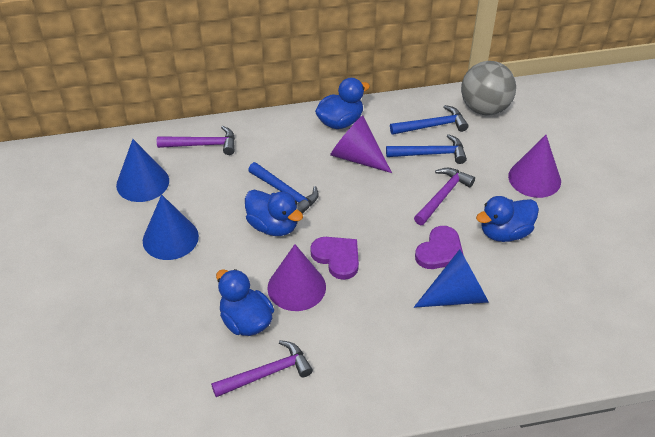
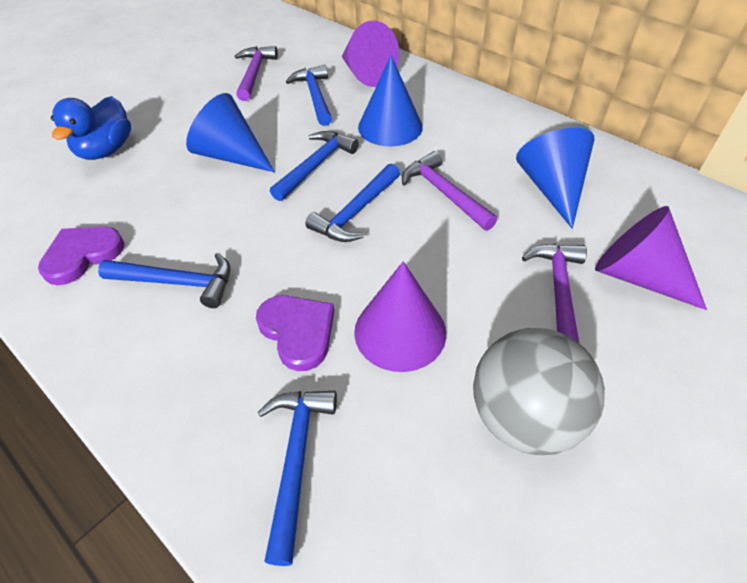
blue duck: 4 -> 1
blue hammer: 3 -> 5

